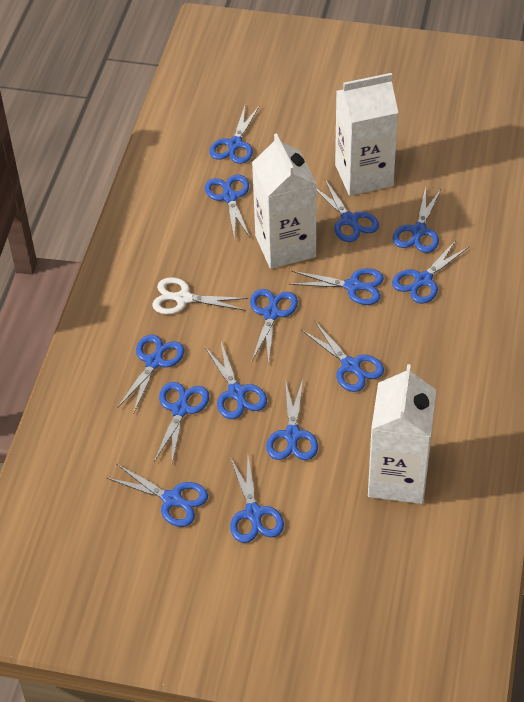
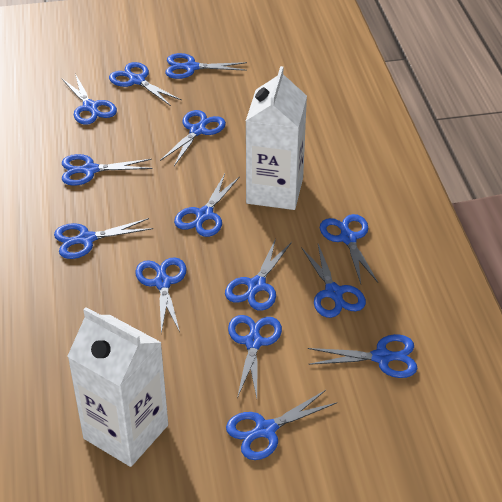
white carton: 3 -> 2
white scissors: 1 -> 0

